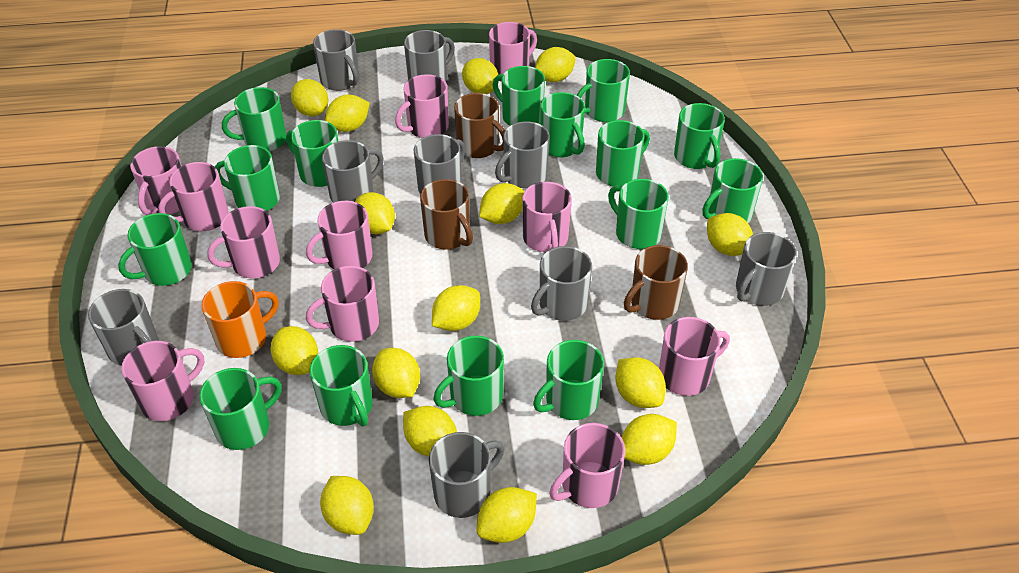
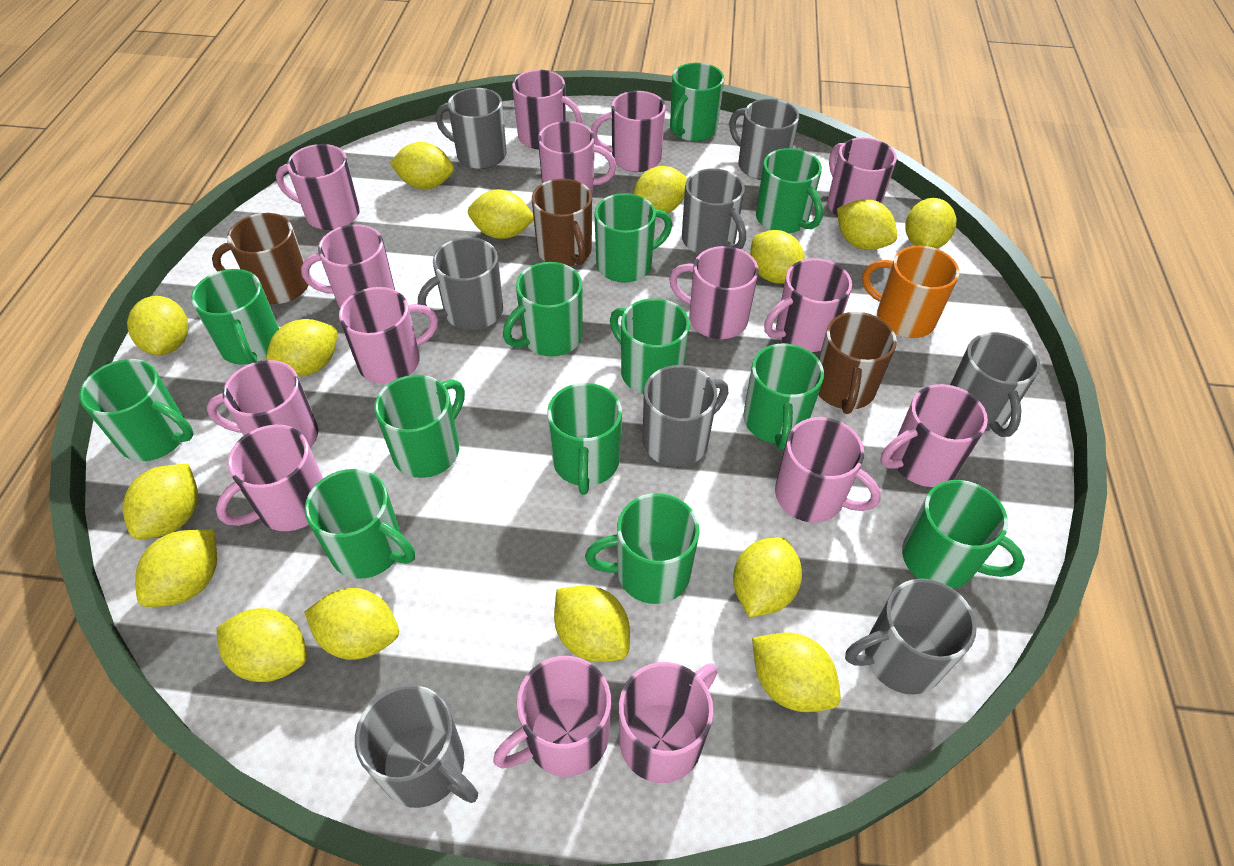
green mug: 15 -> 13
grey mug: 9 -> 8
pink mug: 11 -> 15

